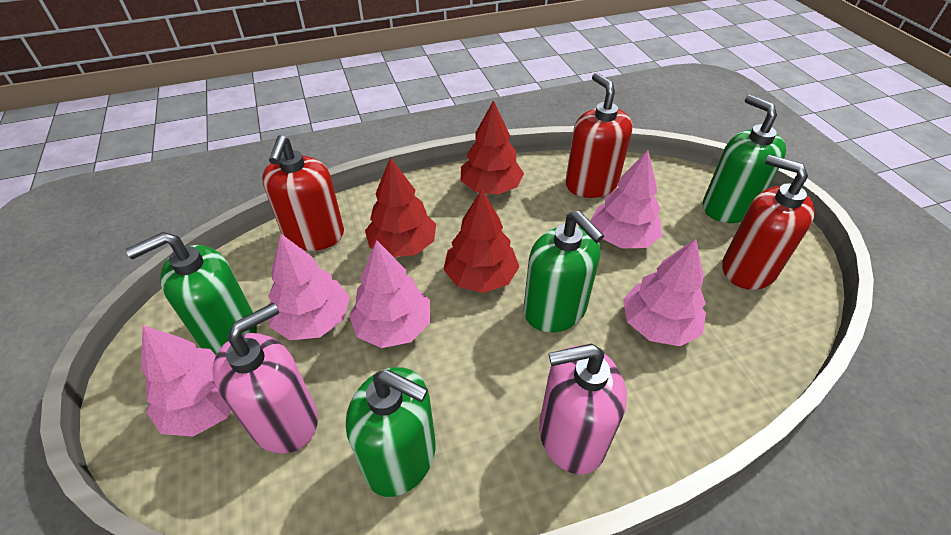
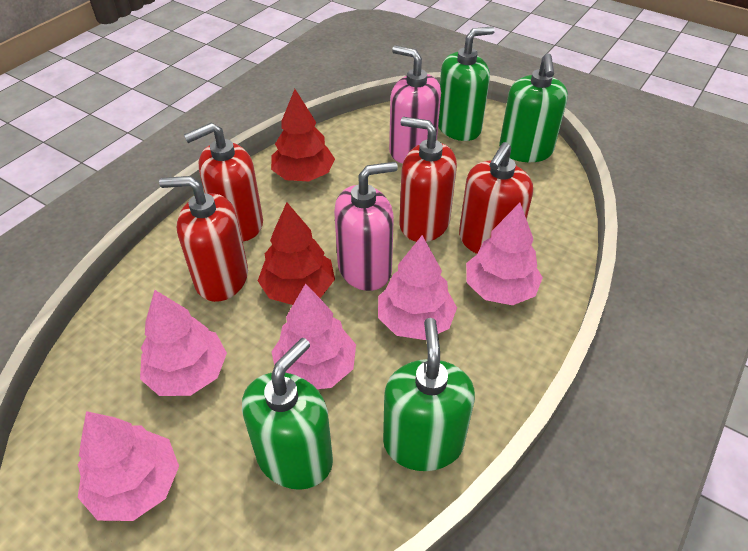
red soap dispenser: 3 -> 4
red tree: 3 -> 2

